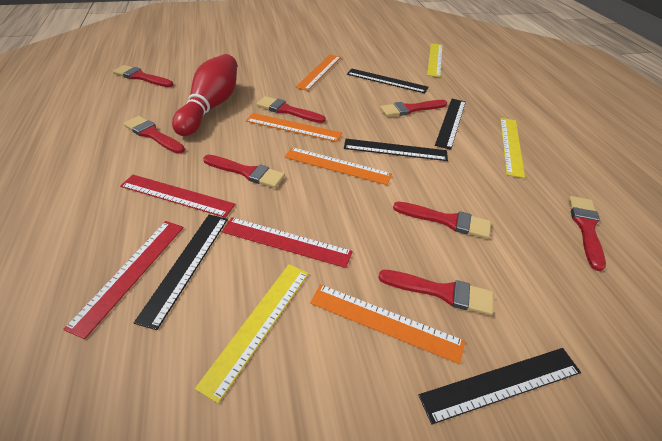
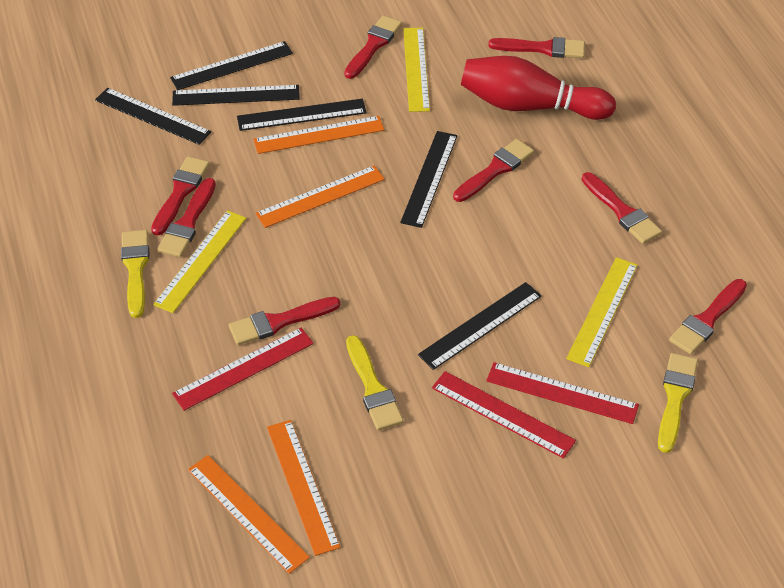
black ruler: 5 -> 6
yellow brush: 0 -> 3

